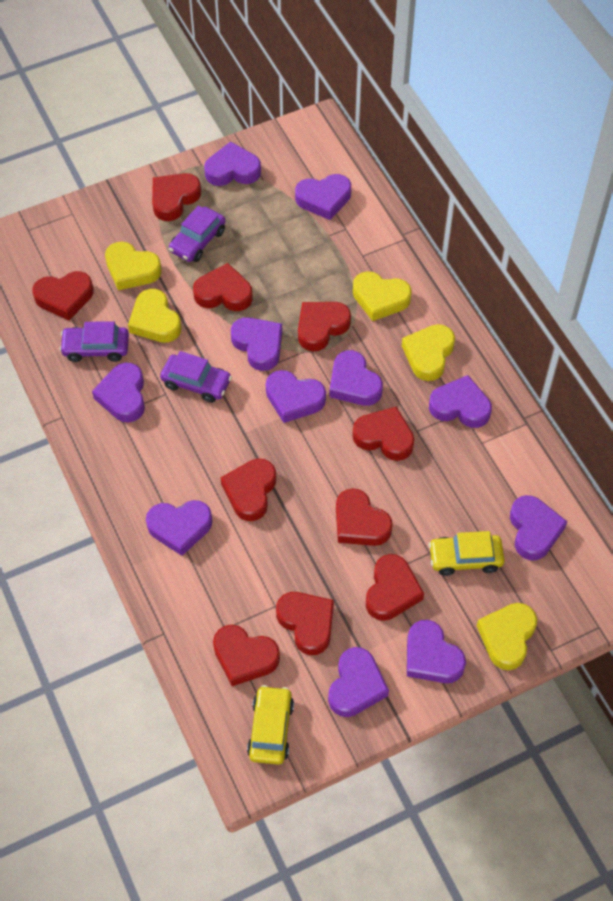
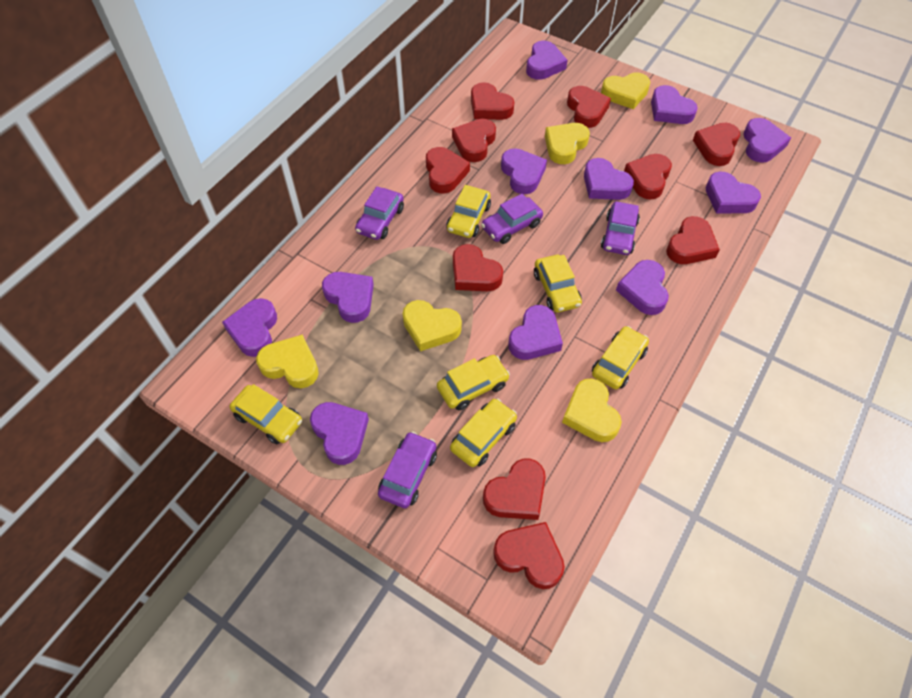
purple car: 3 -> 4
yellow car: 2 -> 6

